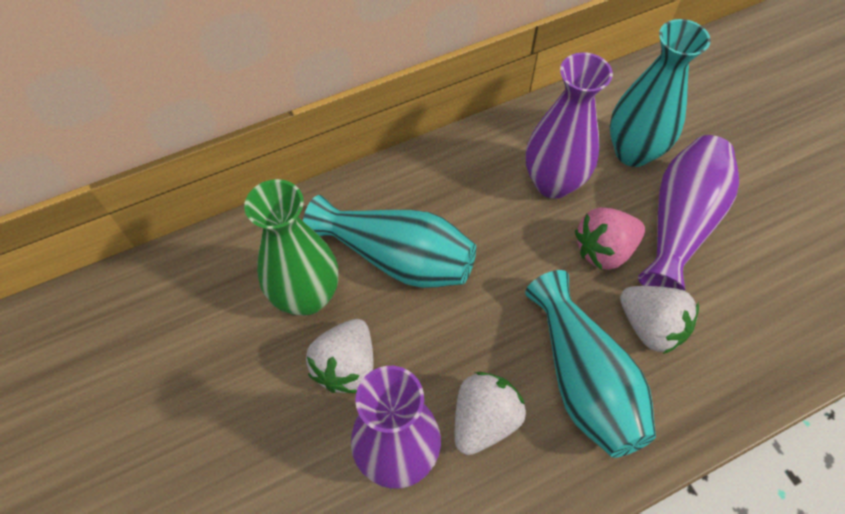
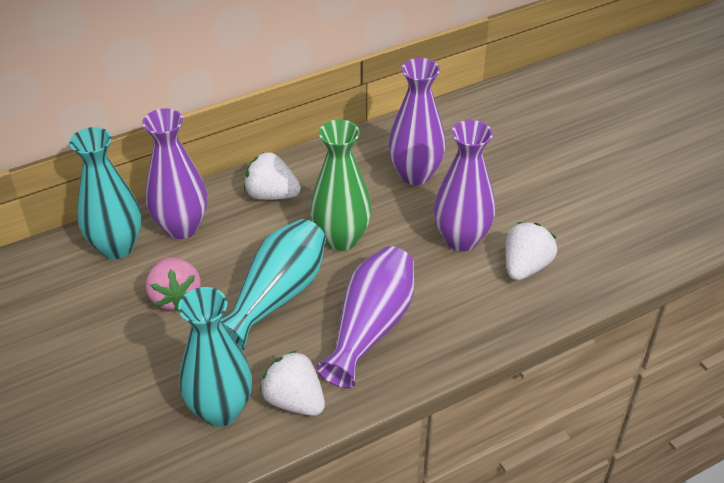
purple vase: 3 -> 4

